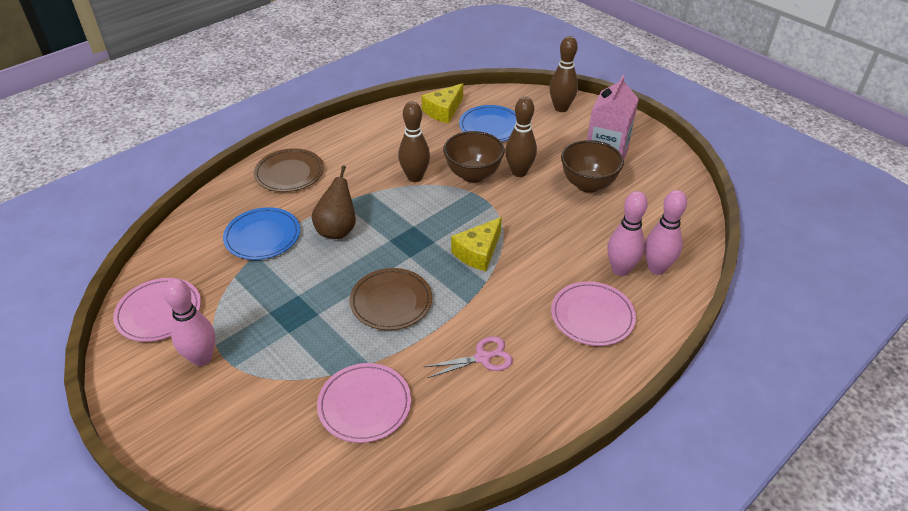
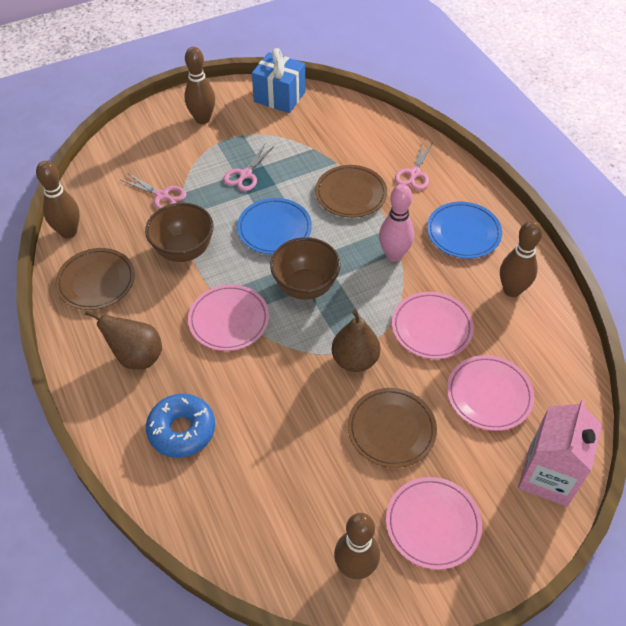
blue donut: 0 -> 1
blue gift: 0 -> 1
brown bowling pin: 3 -> 4
brown pear: 1 -> 2
brown plate: 2 -> 3
pink bowling pin: 3 -> 1
pink plate: 3 -> 4
pink scissors: 1 -> 3
yellow cheese: 2 -> 0

